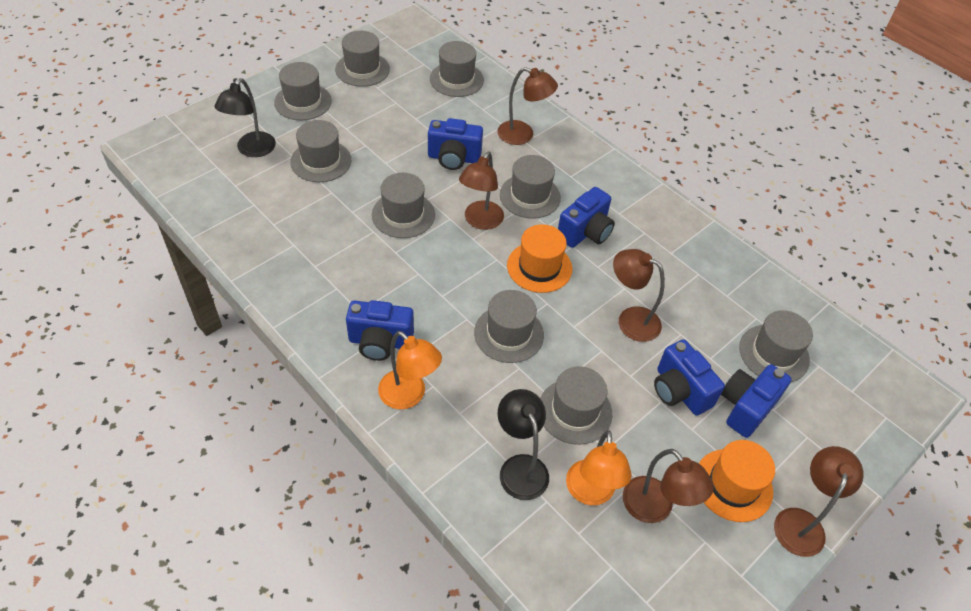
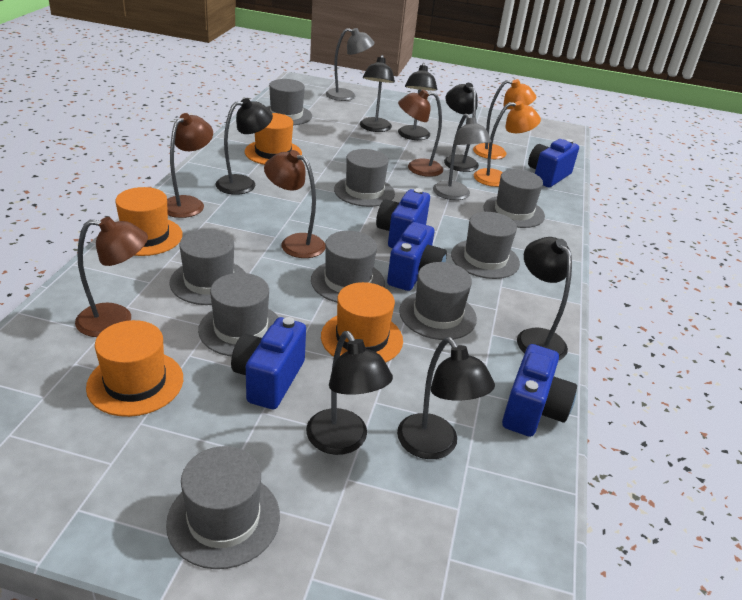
black lamp: 2 -> 7
brown lamp: 5 -> 4
grey lamp: 0 -> 2
orange hat: 2 -> 4

